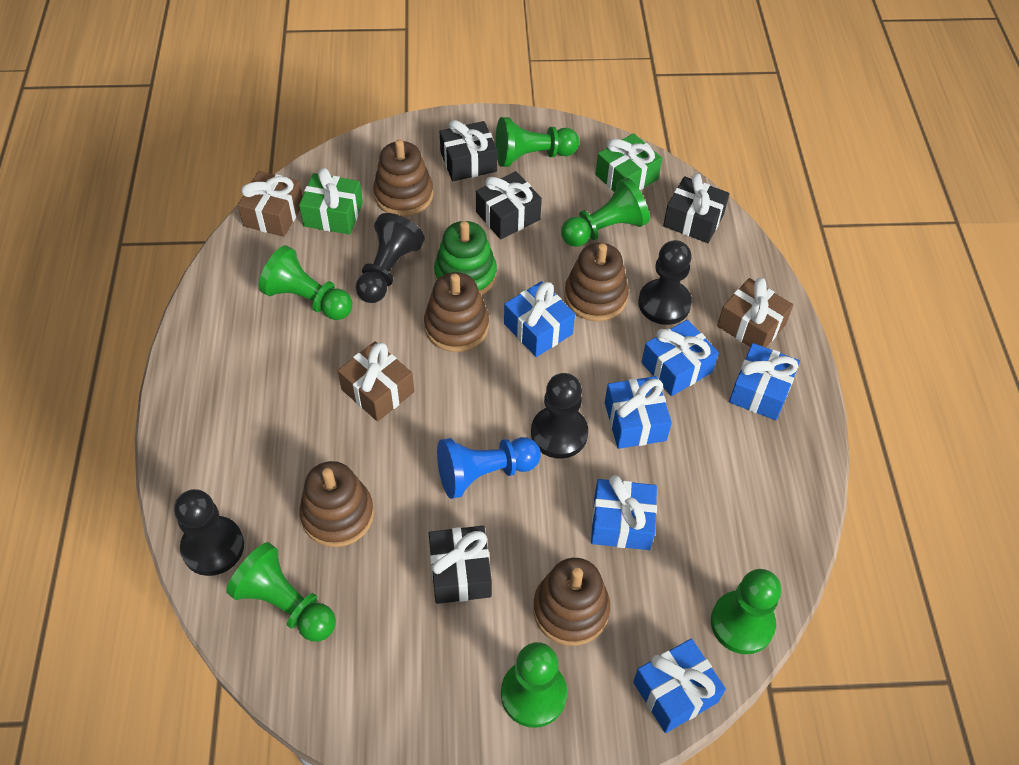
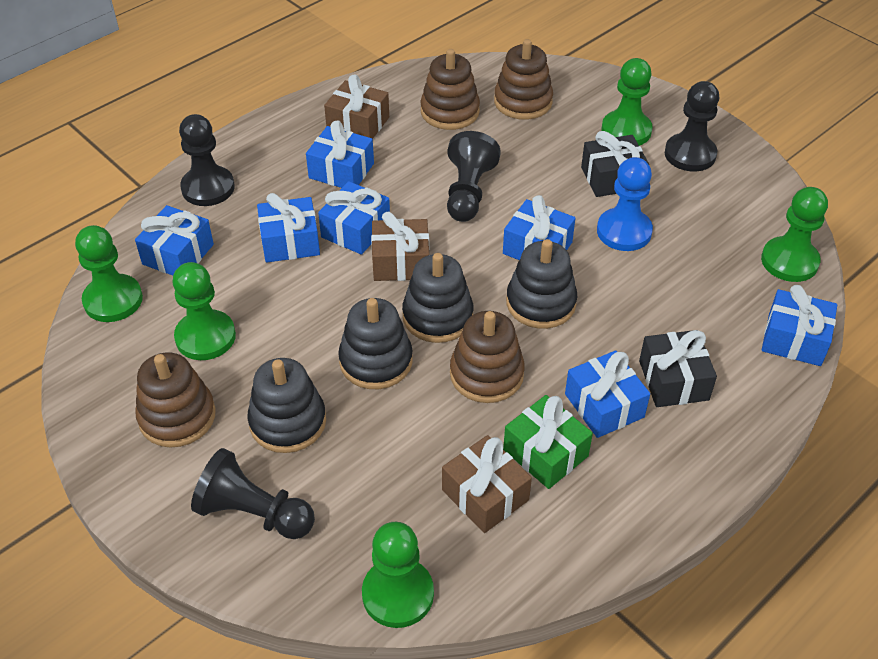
black gift: 4 -> 2
black stacking toy: 0 -> 4
blue gift: 6 -> 7
brown stacking toy: 5 -> 4
green gift: 2 -> 1
green pawn: 6 -> 5
green stacking toy: 1 -> 0

